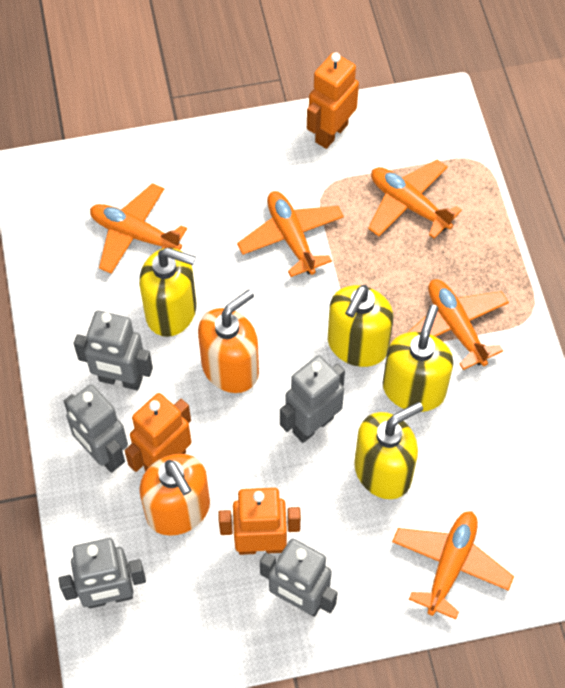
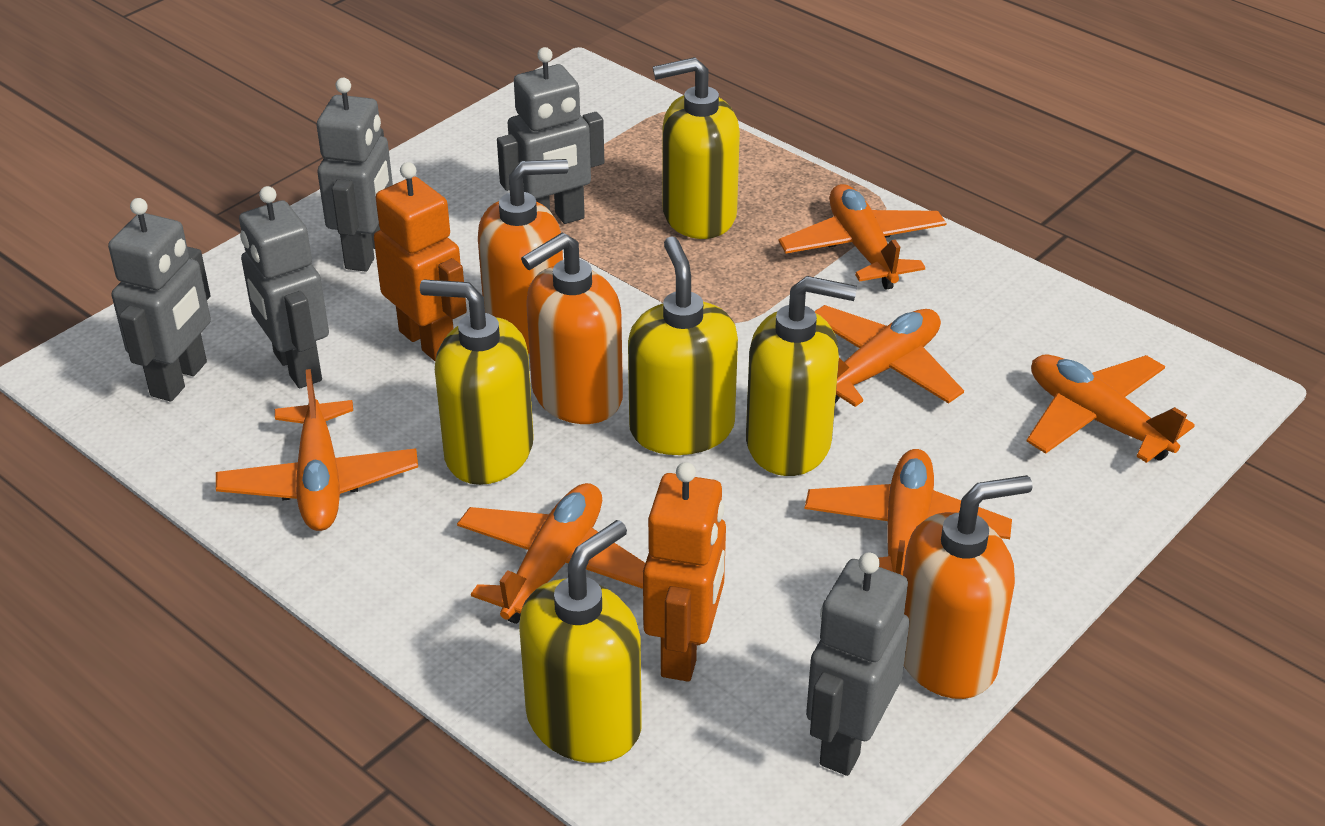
orange plane: 5 -> 6
orange robot: 3 -> 2
orange soap dispenser: 2 -> 3
yellow soap dispenser: 4 -> 5

